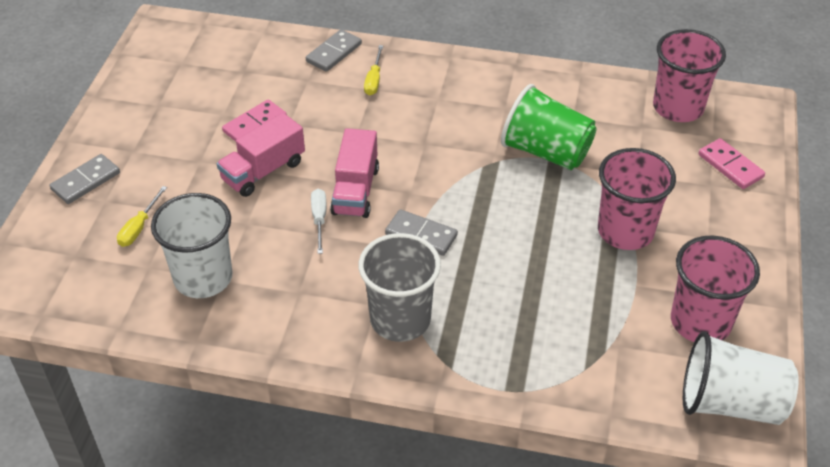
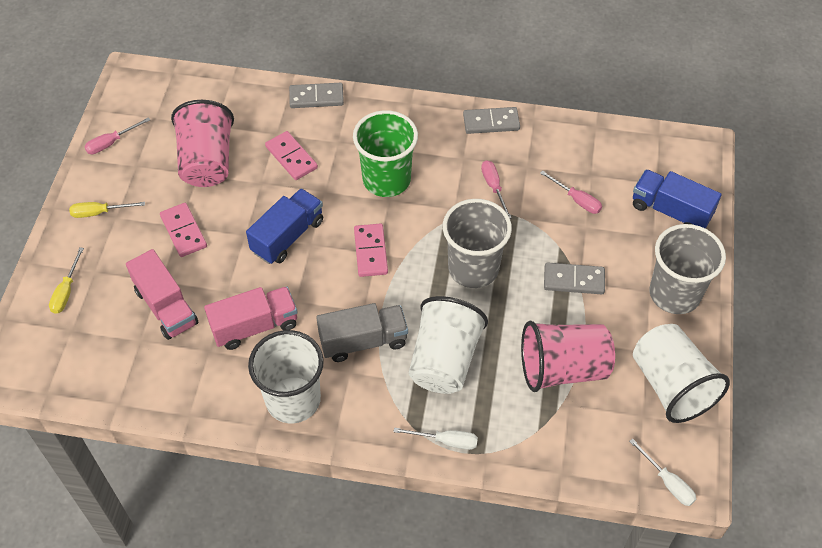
blue truck: 0 -> 2
grey cup: 1 -> 2
grey truck: 0 -> 1
pink cup: 3 -> 2
pink domino: 2 -> 3
pink screwdriver: 0 -> 3
white cup: 2 -> 3
white screwdriver: 1 -> 2

